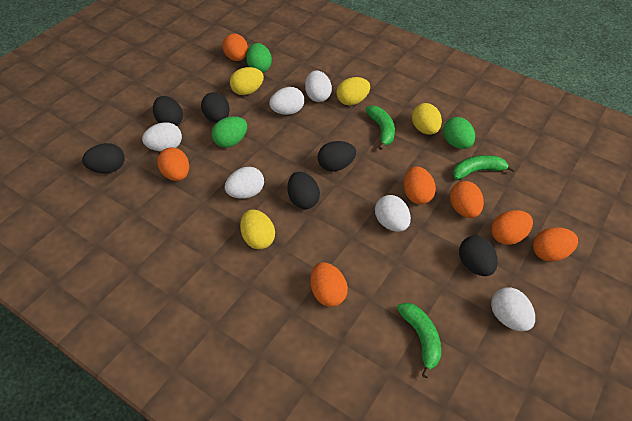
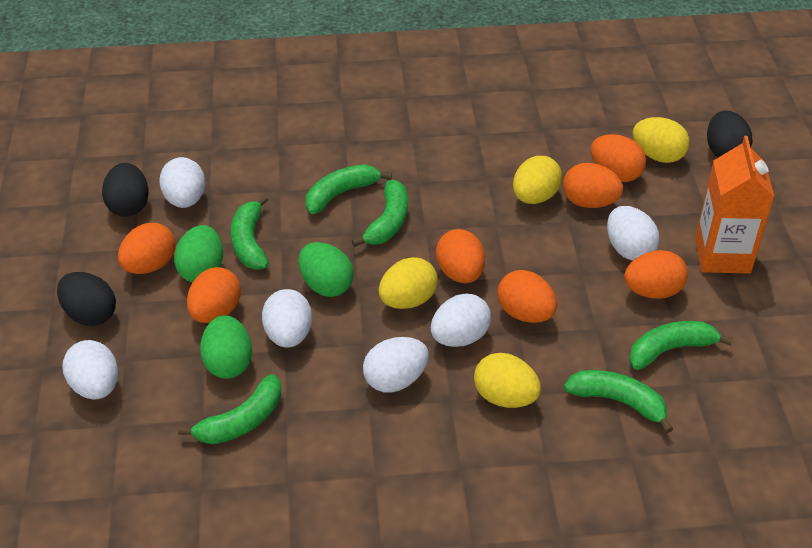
black egg: 6 -> 3
green banana: 3 -> 6
orange carton: 0 -> 1

